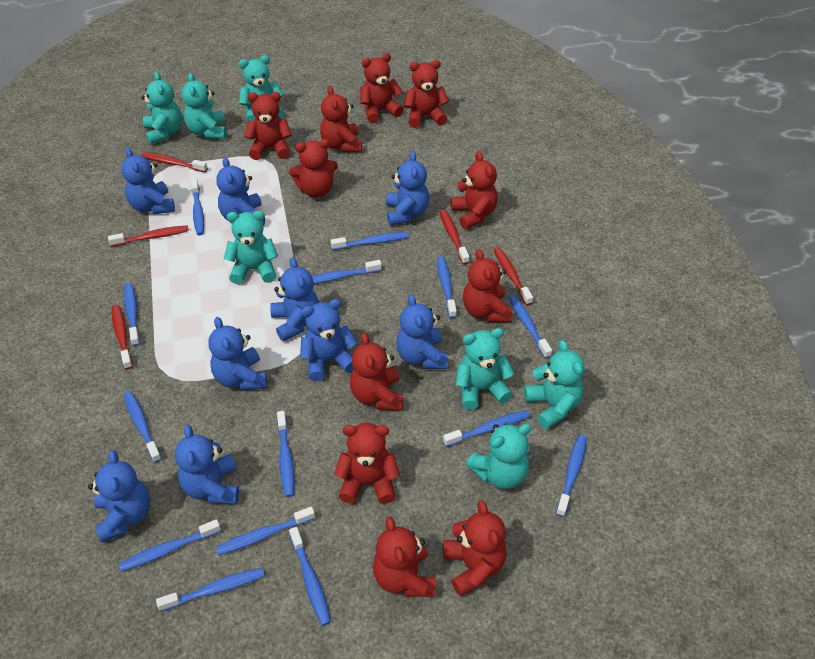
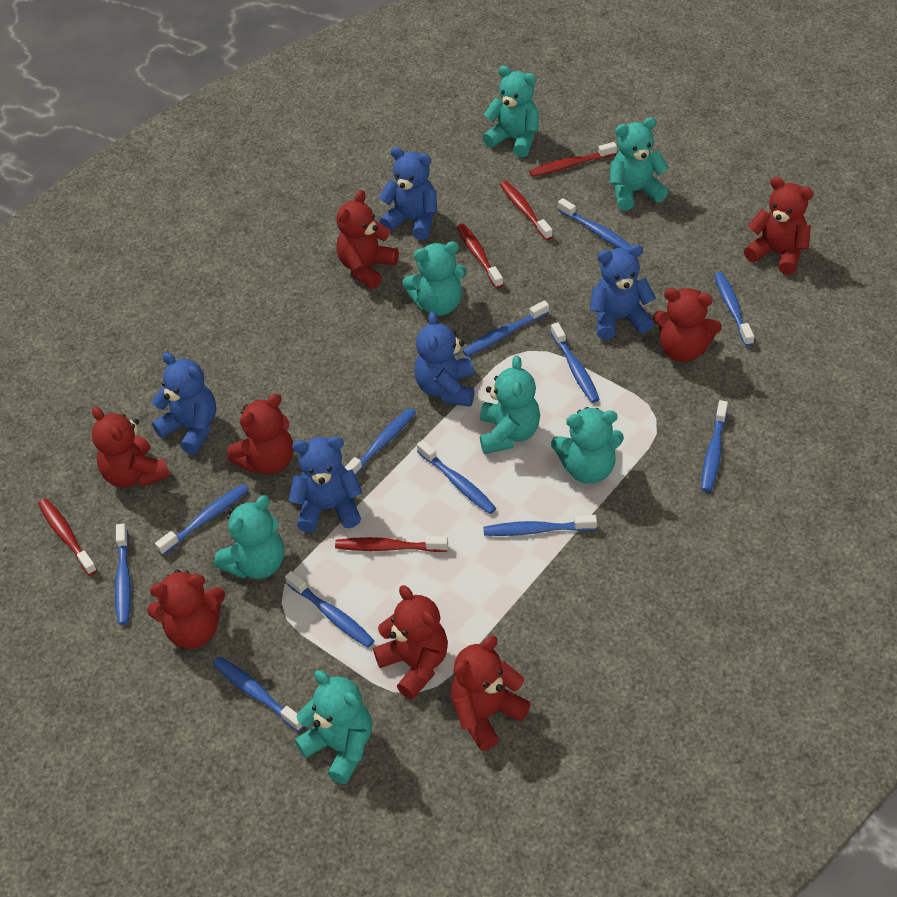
blue teddy bear: 9 -> 5
blue toothbrush: 14 -> 12
red teddy bear: 11 -> 8

